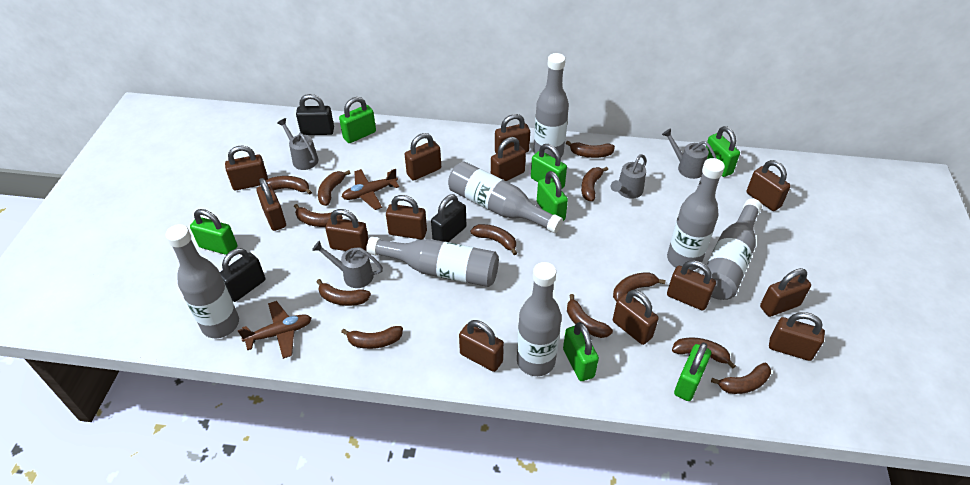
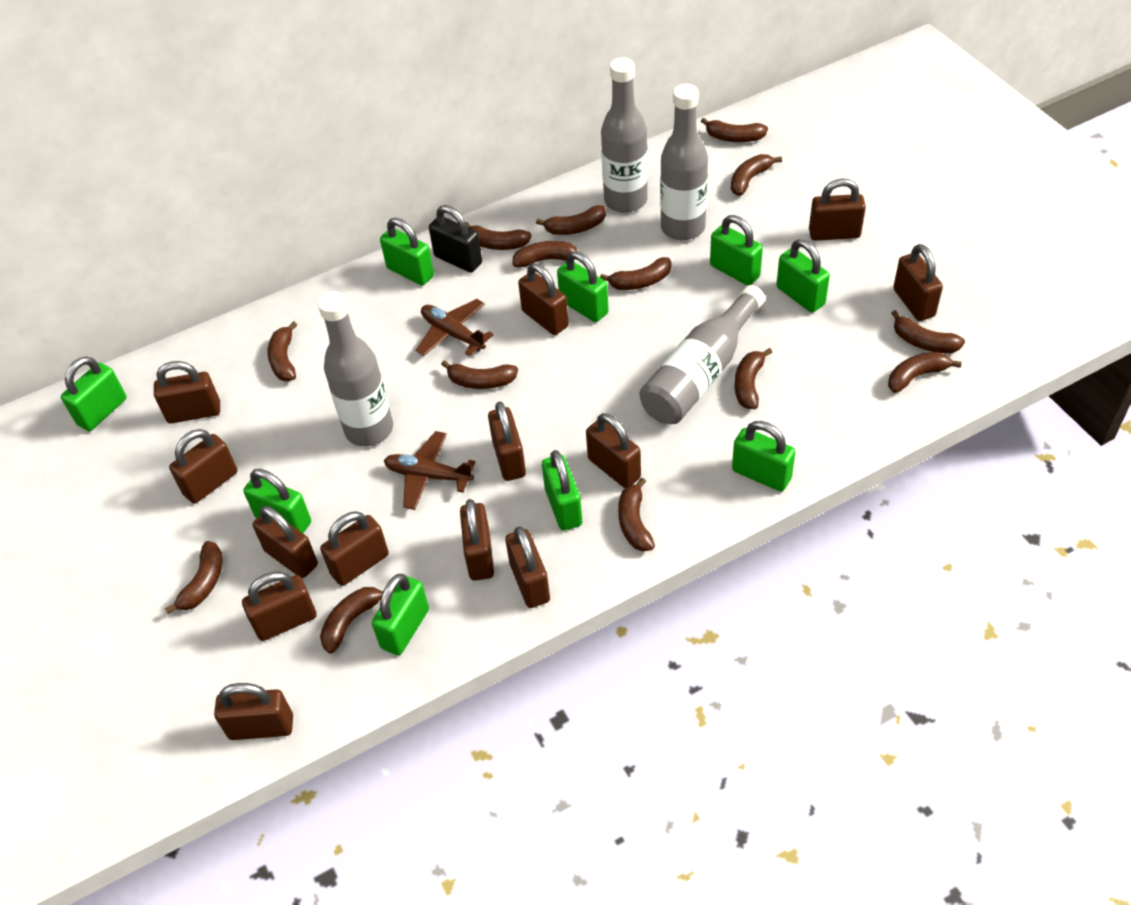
black padlock: 3 -> 1
brown banana: 12 -> 14
green padlock: 7 -> 9
grey bottle: 7 -> 4
grey watering can: 4 -> 0

